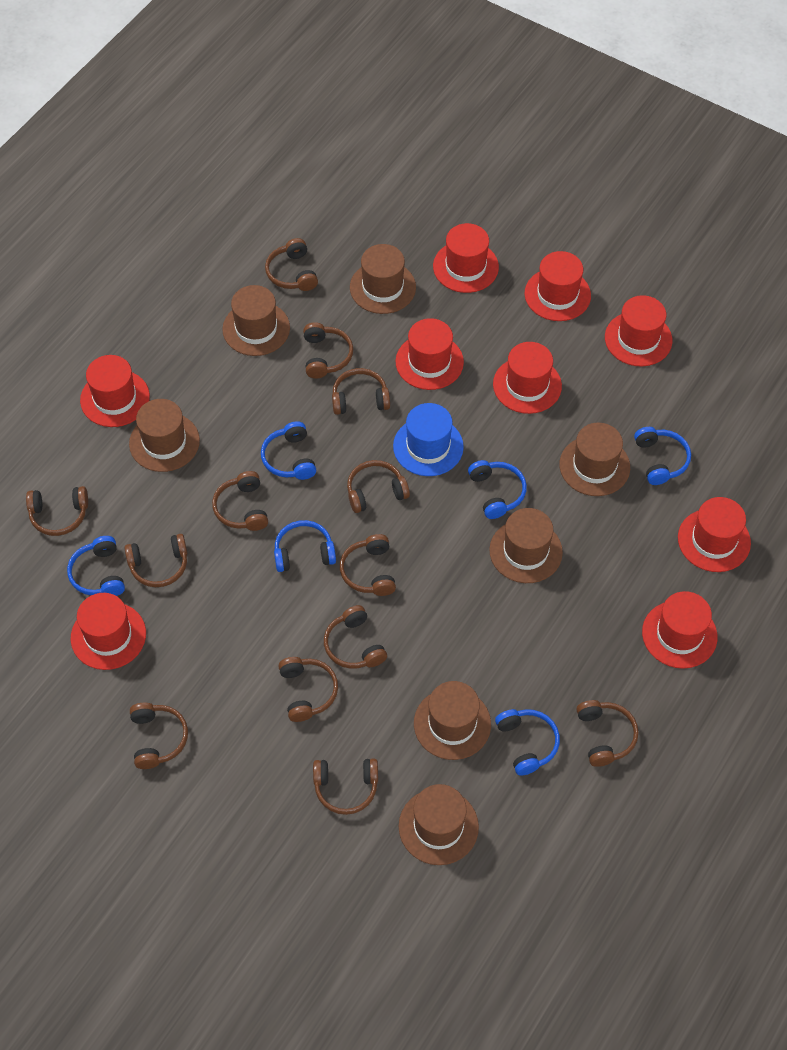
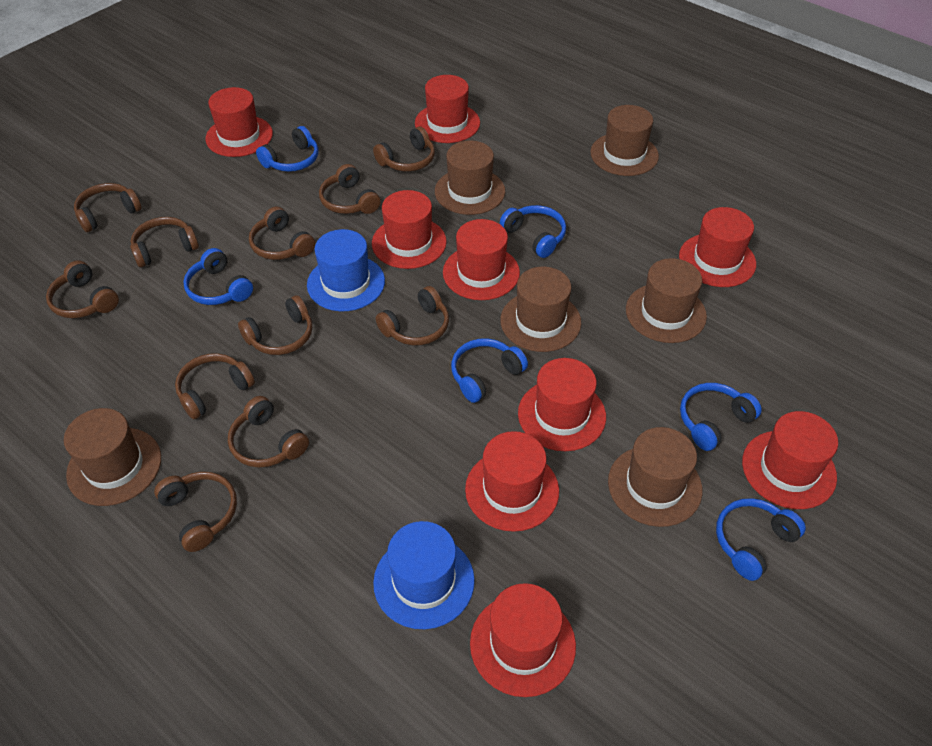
blue hat: 1 -> 2
brown hat: 7 -> 6
brown headphones: 13 -> 11

